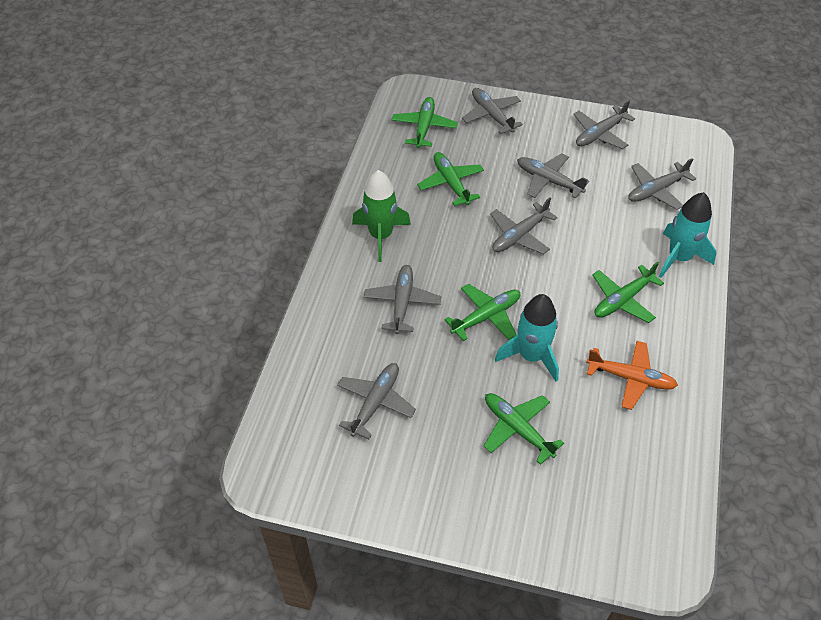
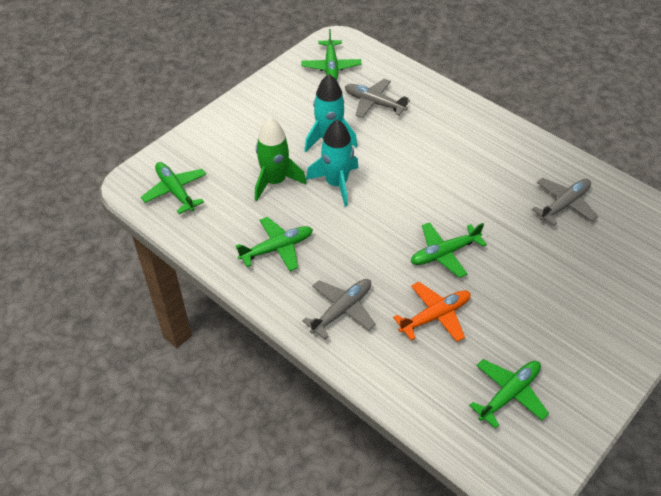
grey plane: 7 -> 3

